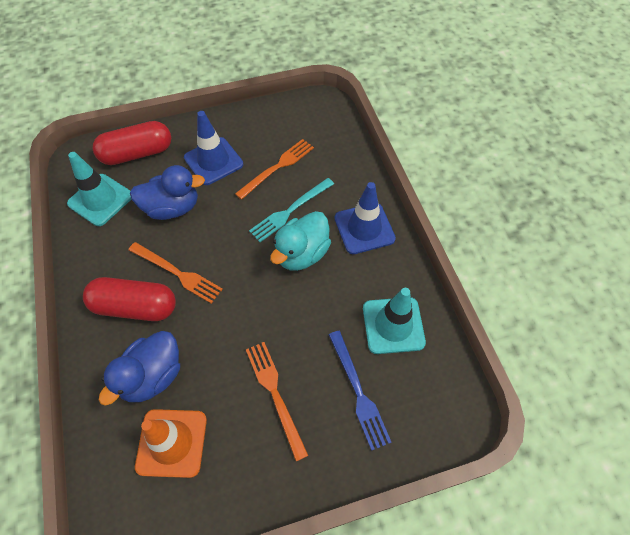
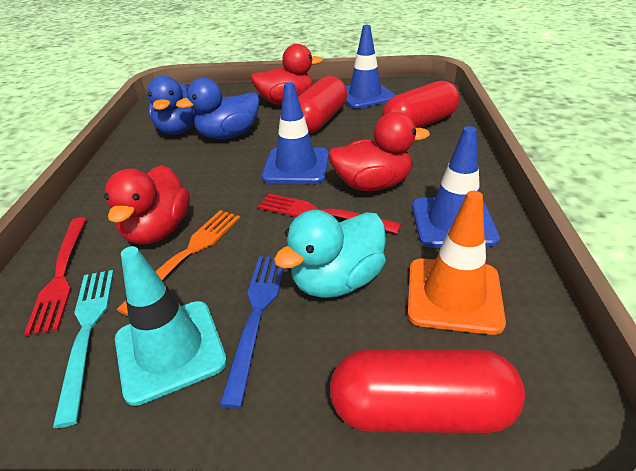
blue traffic cone: 2 -> 3
orange fork: 3 -> 1
red capsule: 2 -> 3
red duck: 0 -> 3
red fork: 0 -> 2
turquoise traffic cone: 2 -> 1

